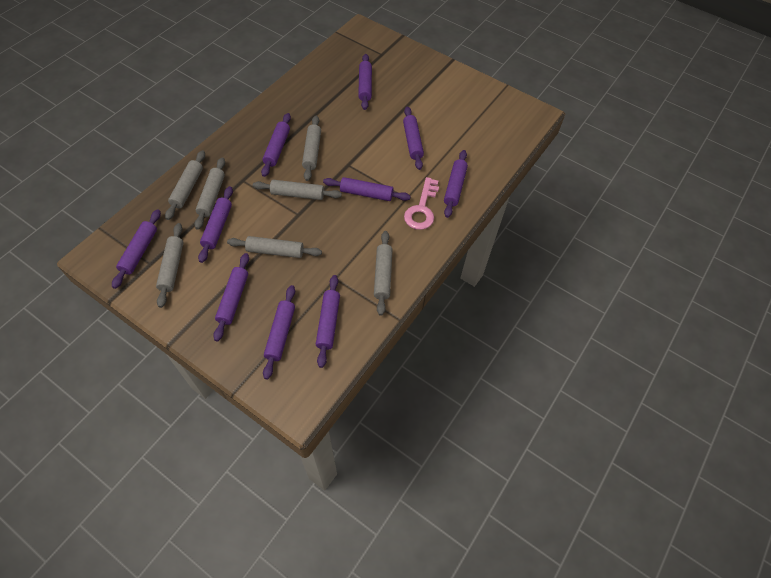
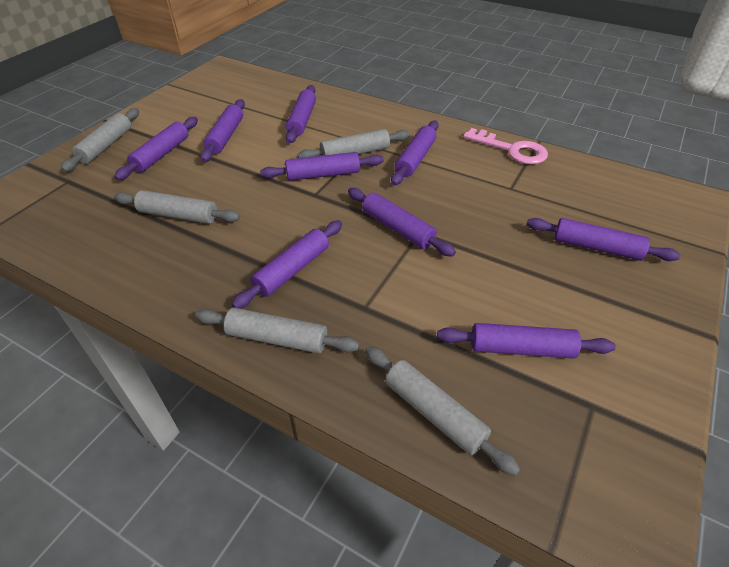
grey rolling pin: 7 -> 5
purple rolling pin: 10 -> 9

